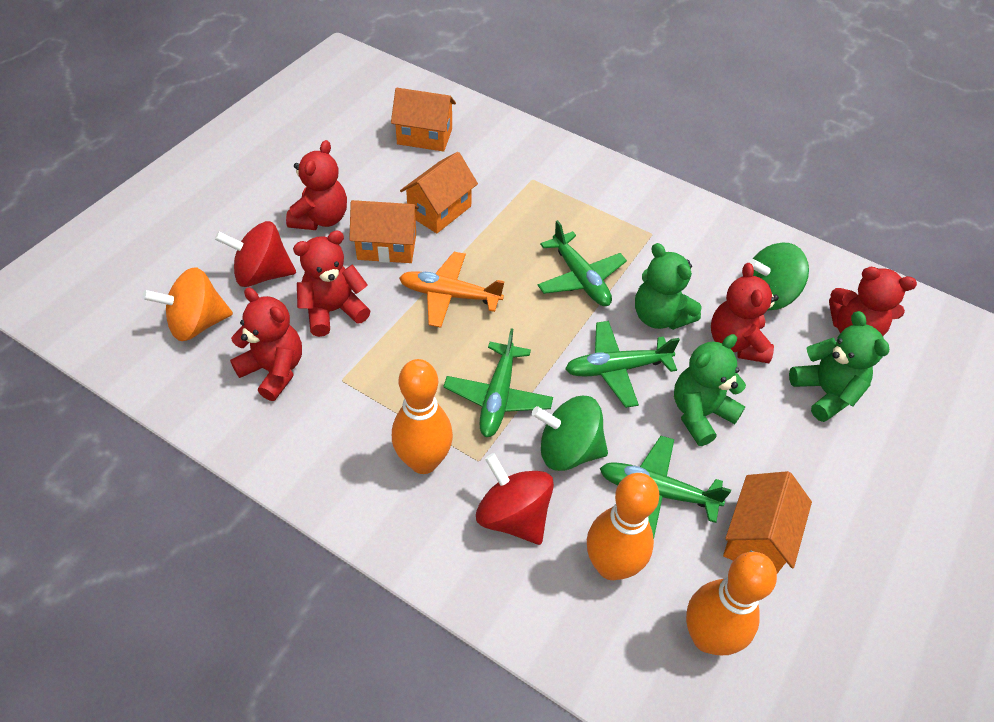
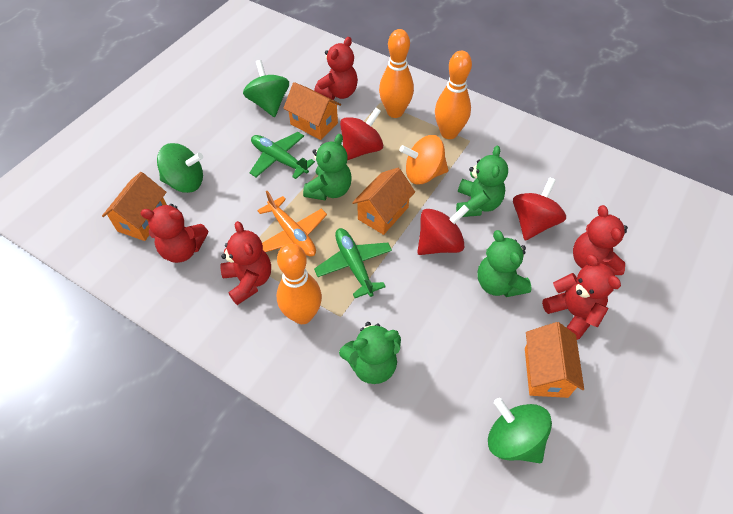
green plane: 4 -> 2
green spinning top: 2 -> 3
green teddy bear: 3 -> 4
red spinning top: 2 -> 3

